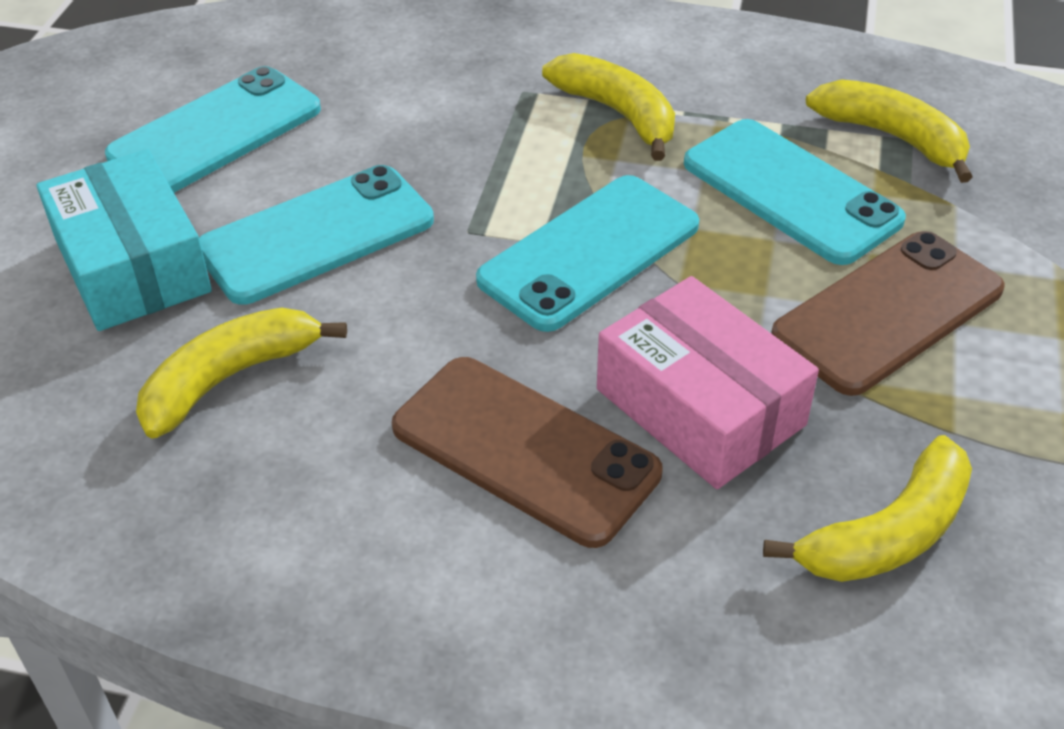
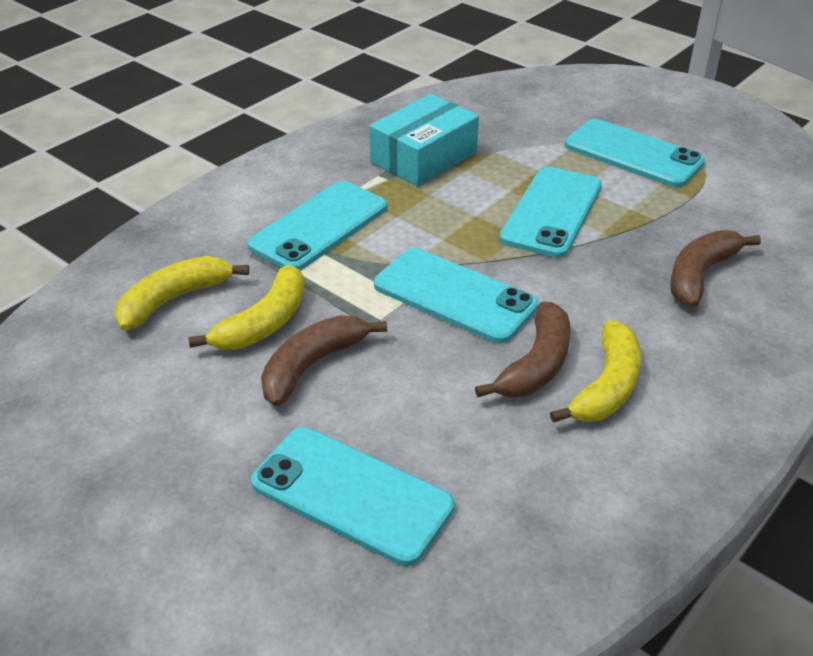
brown banana: 0 -> 3
brown phone: 2 -> 0
pink box: 1 -> 0
turquoise phone: 4 -> 5
yellow banana: 4 -> 3

